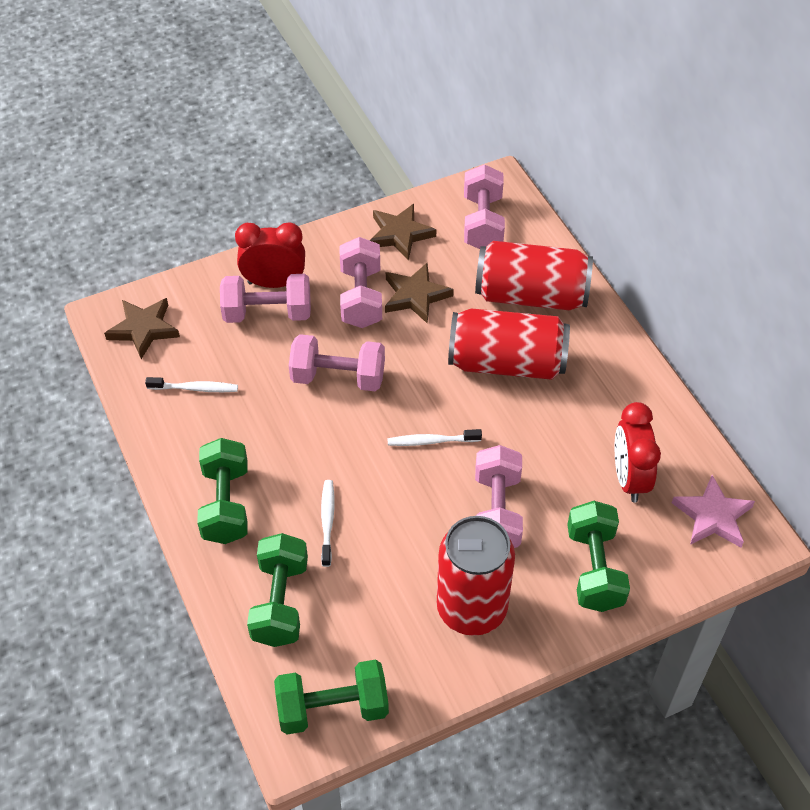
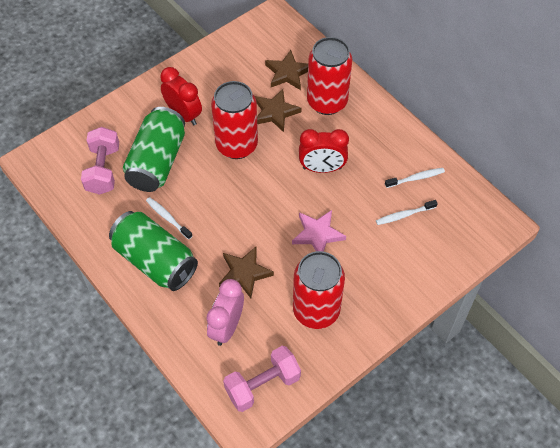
green can: 0 -> 2
green dumbbell: 4 -> 0
pink clock: 0 -> 1
pink dumbbell: 5 -> 2

